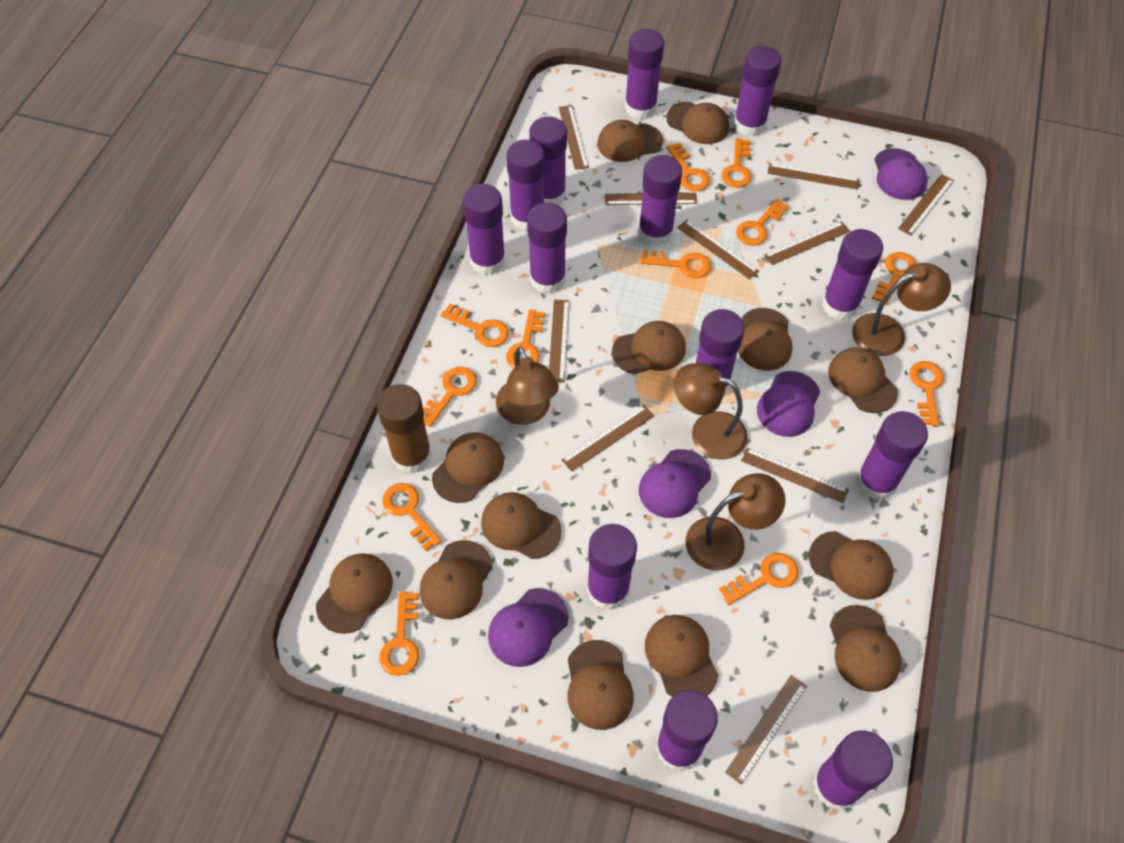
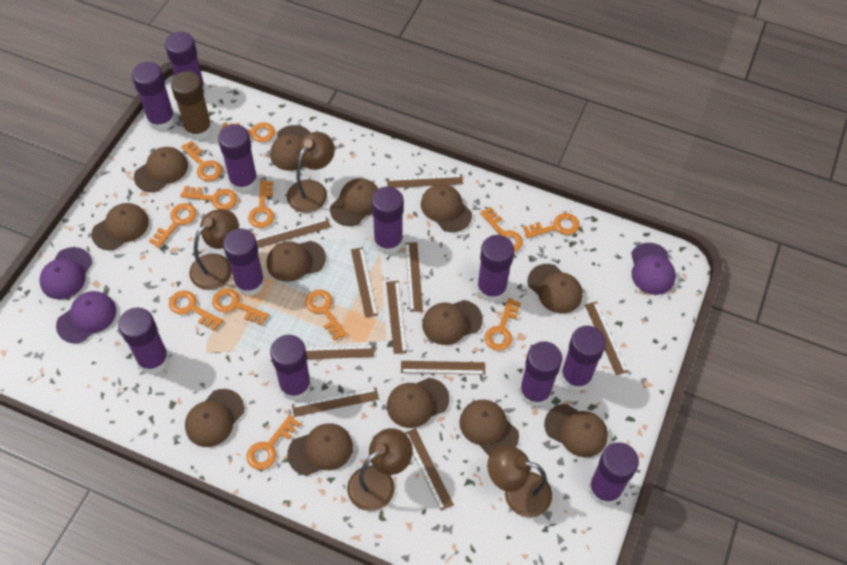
purple cap: 4 -> 3
purple glue stick: 13 -> 11

